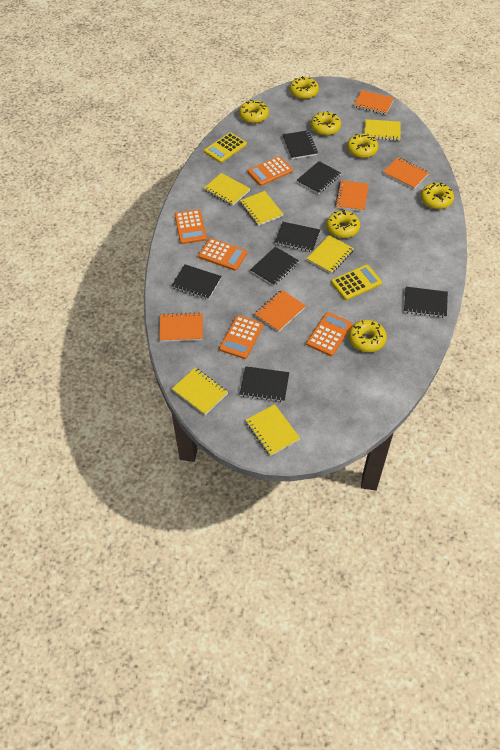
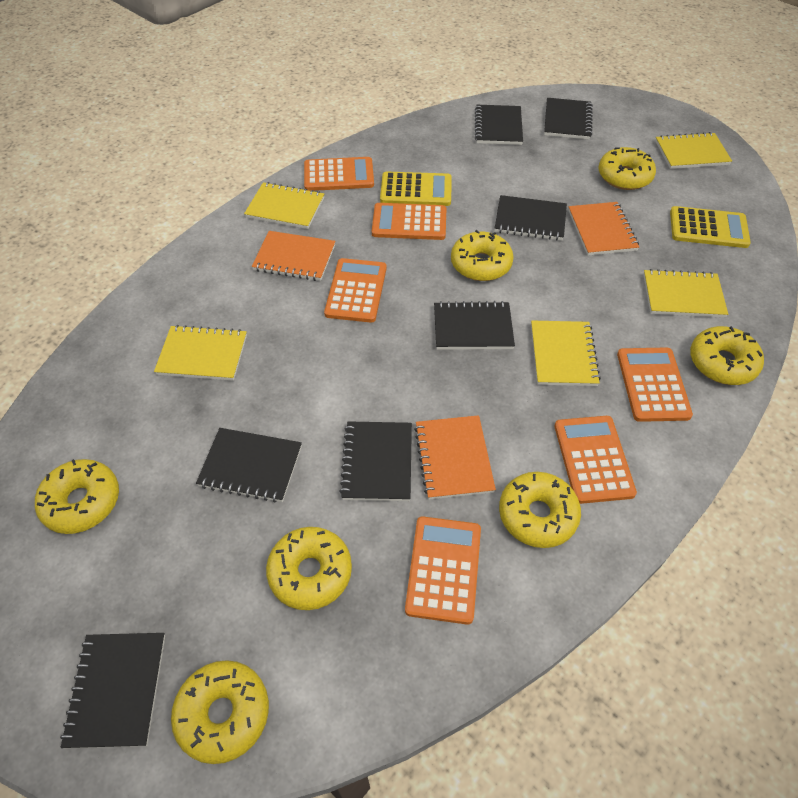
orange calculator: 5 -> 6
orange notebook: 5 -> 3
yellow notebook: 6 -> 5

